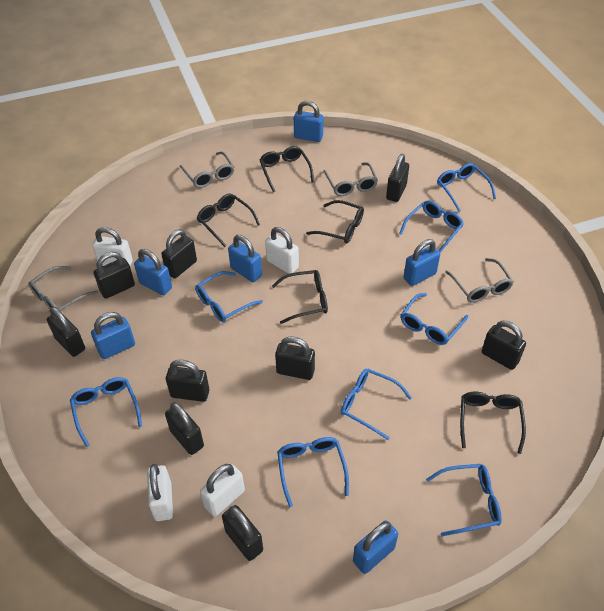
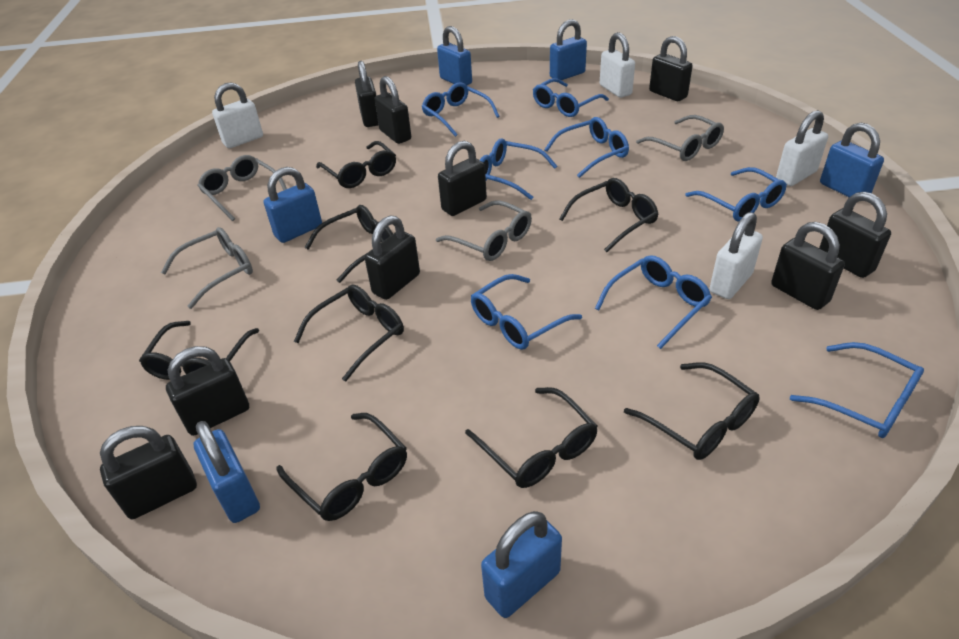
black glasses: 5 -> 8

